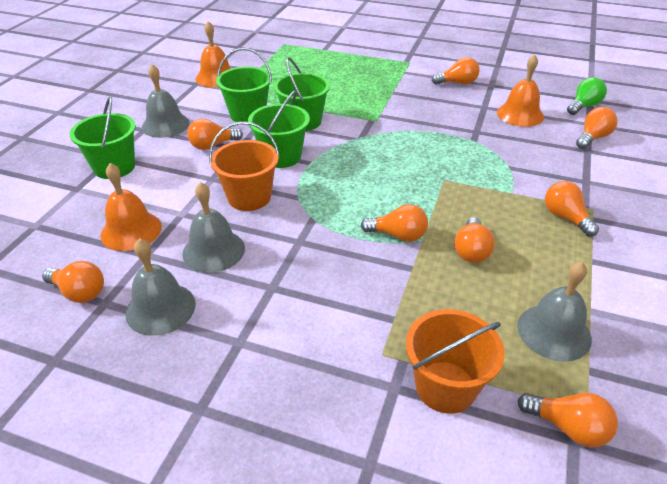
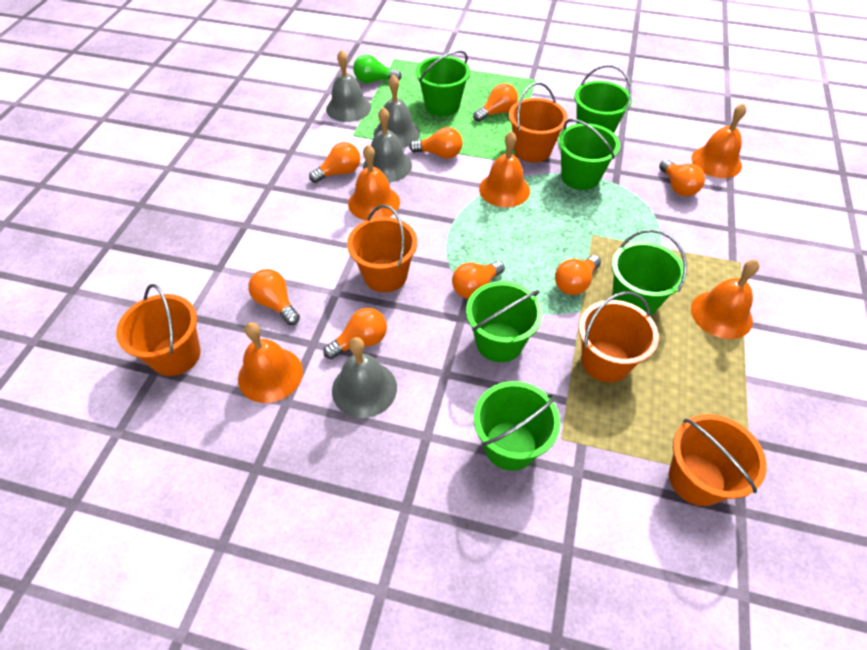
green bucket: 4 -> 6
orange bell: 3 -> 5
orange bucket: 2 -> 5

